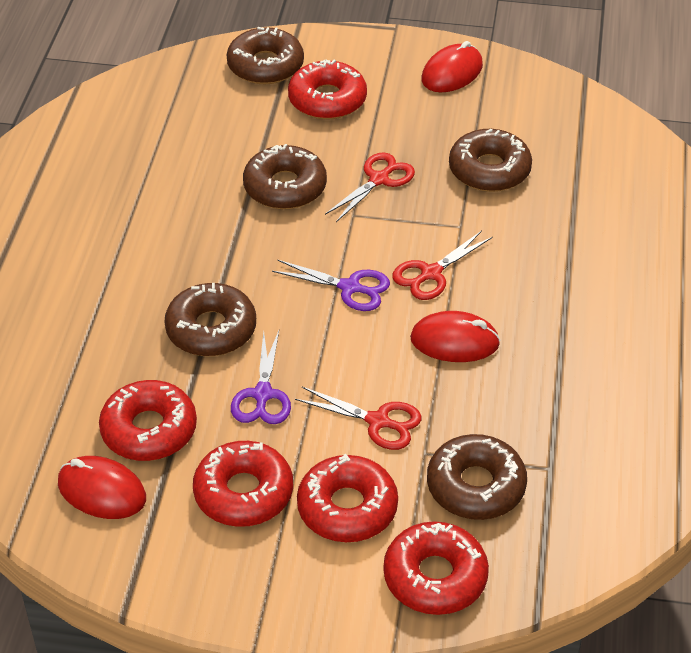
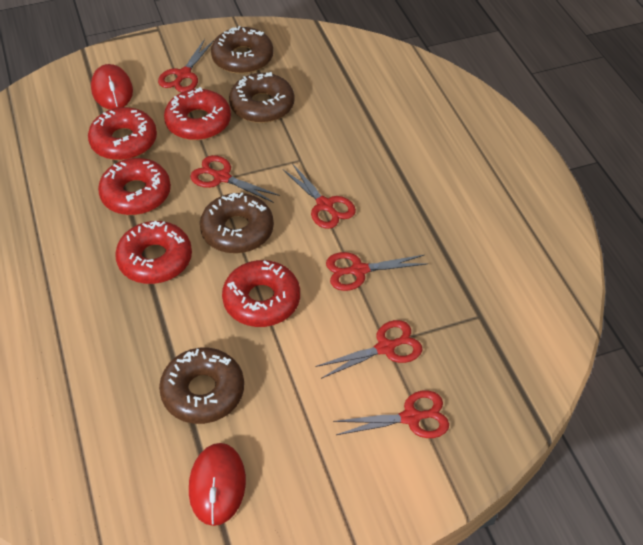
brown donut: 5 -> 4
purple scissors: 2 -> 0
red mouse: 3 -> 2
red scissors: 3 -> 6

